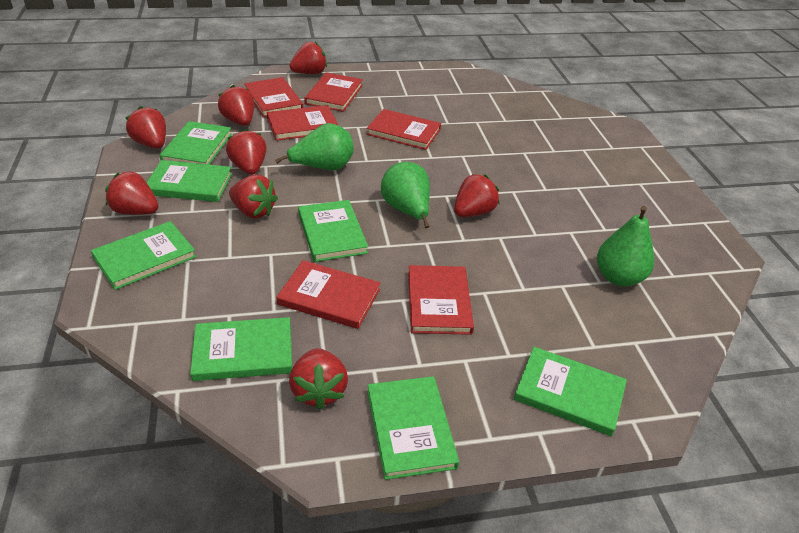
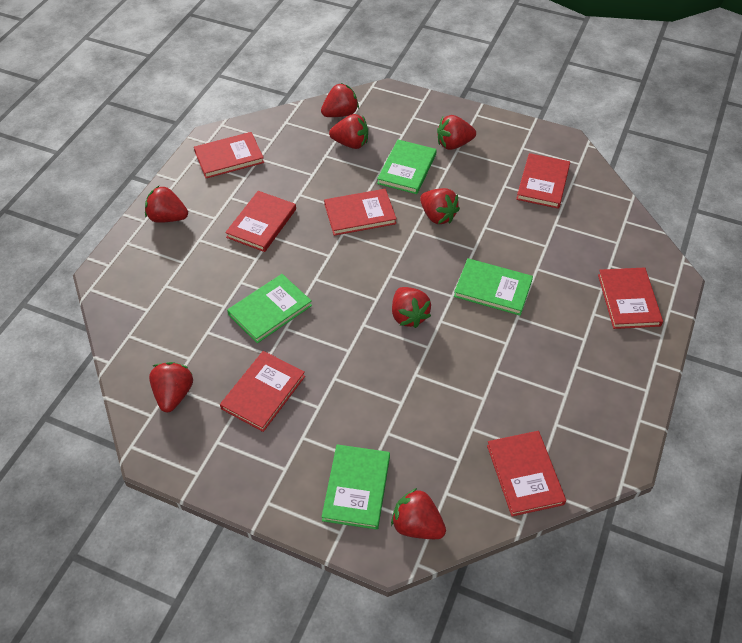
green book: 7 -> 4
green pear: 3 -> 0
red book: 6 -> 7

